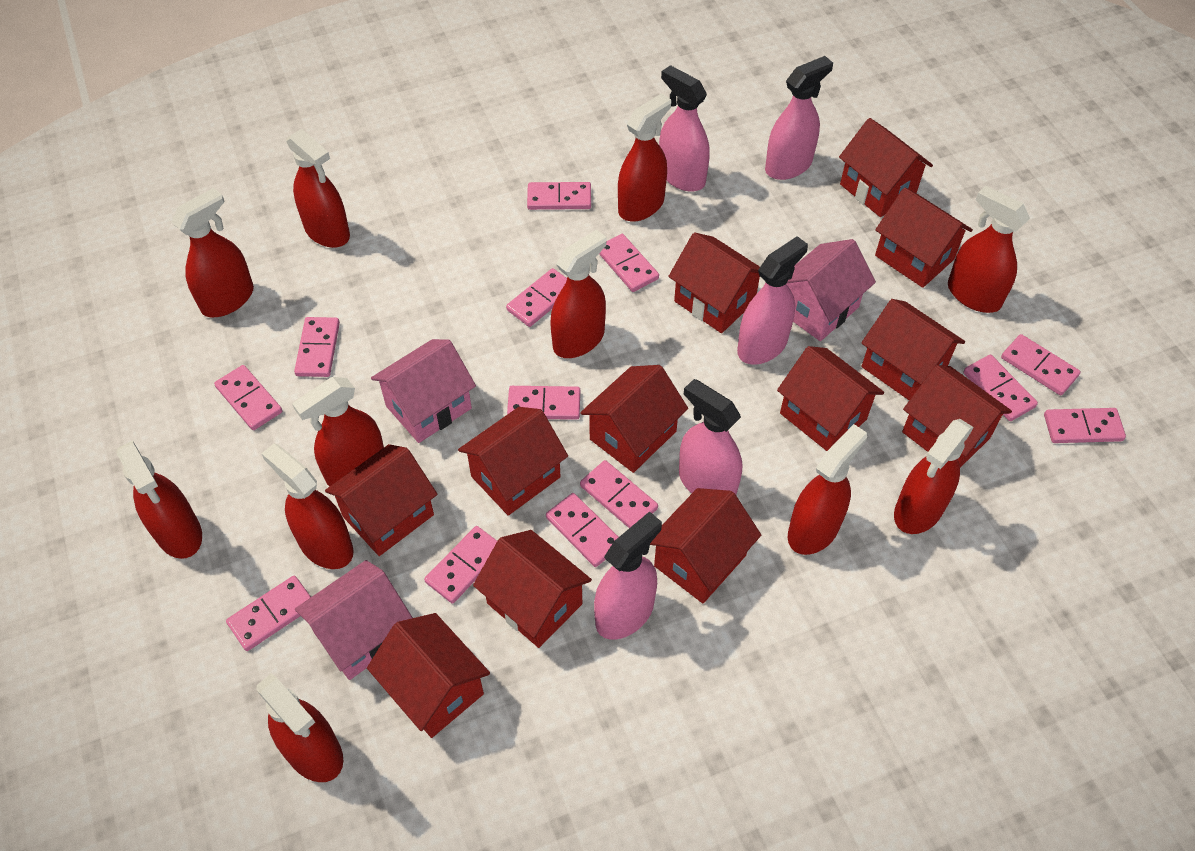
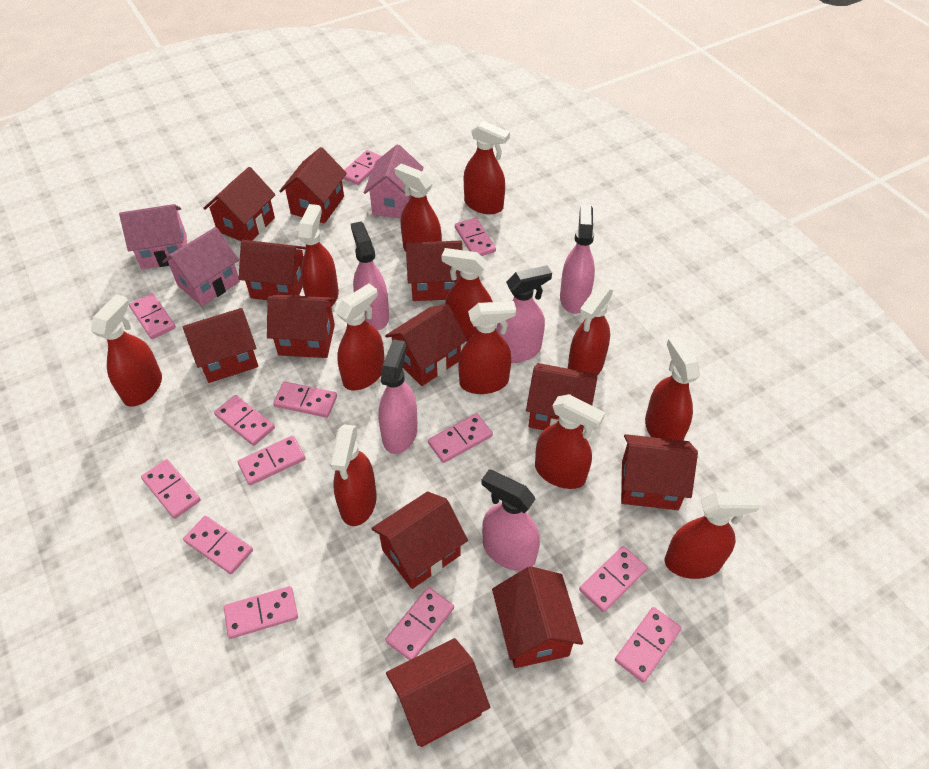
red spray bottle: 11 -> 12

